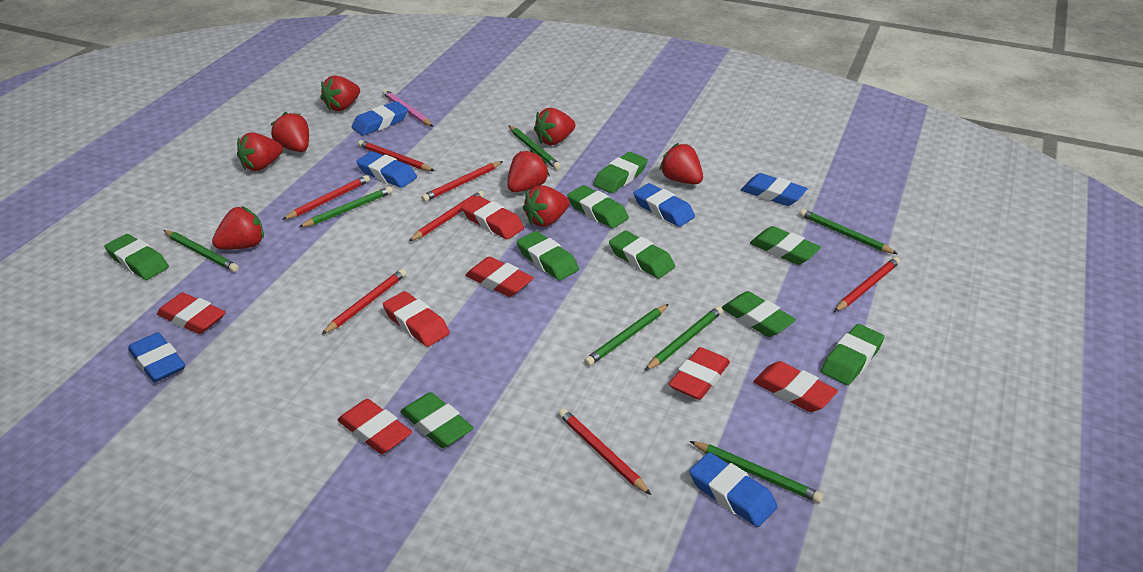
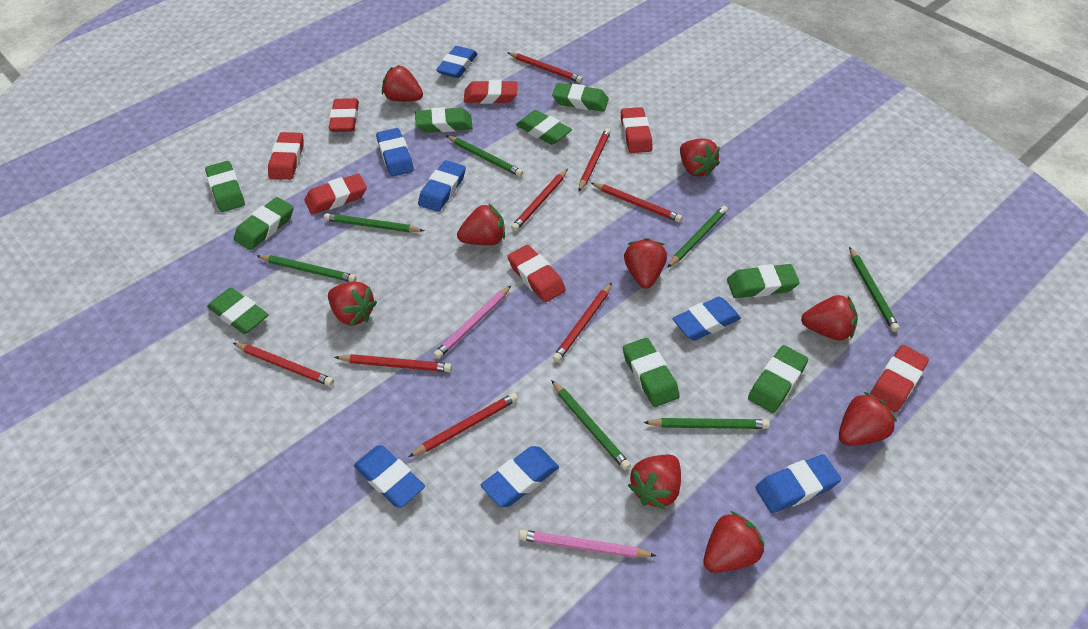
blue eraser: 6 -> 7
pink pencil: 1 -> 2
red pencil: 7 -> 8
red strawberry: 8 -> 9

